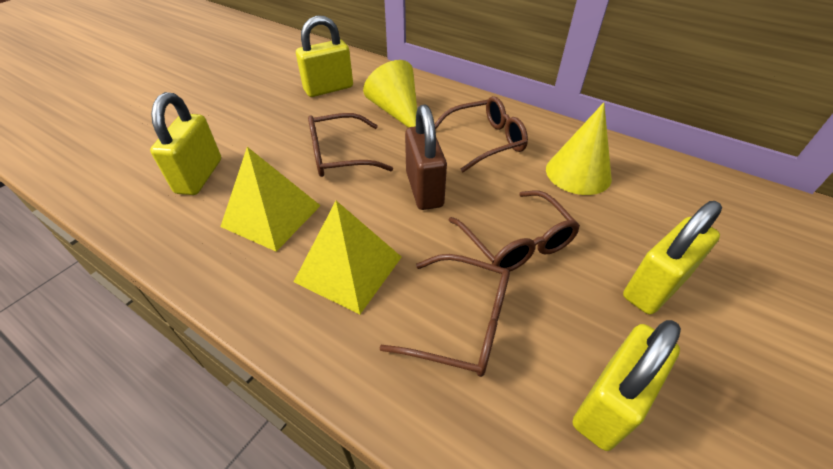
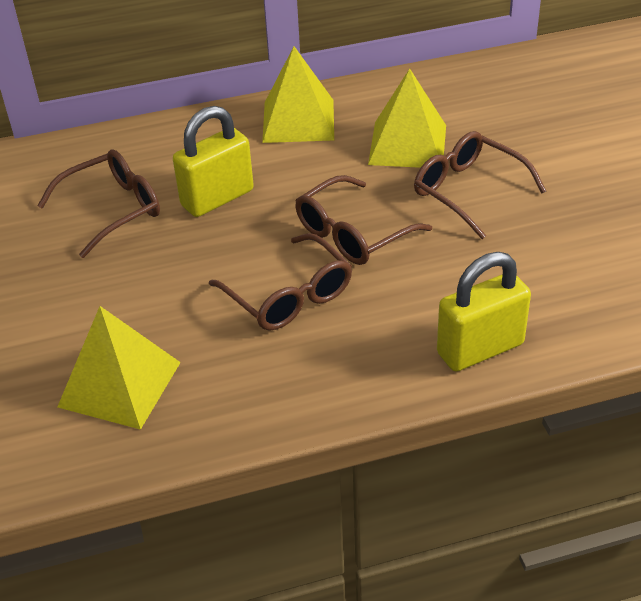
brown padlock: 1 -> 0
yellow cone: 2 -> 0
yellow padlock: 4 -> 2
yellow pyramid: 2 -> 3

